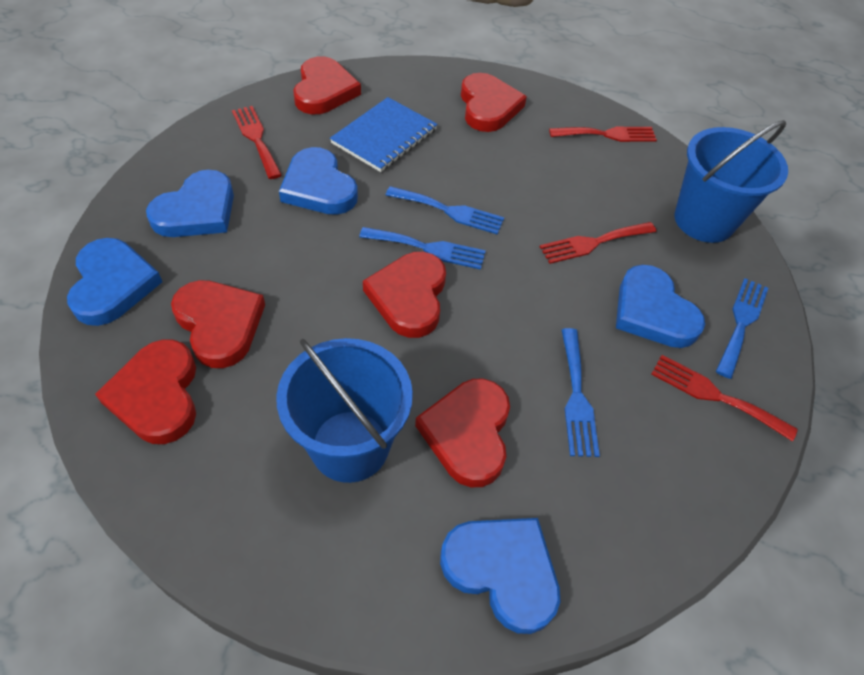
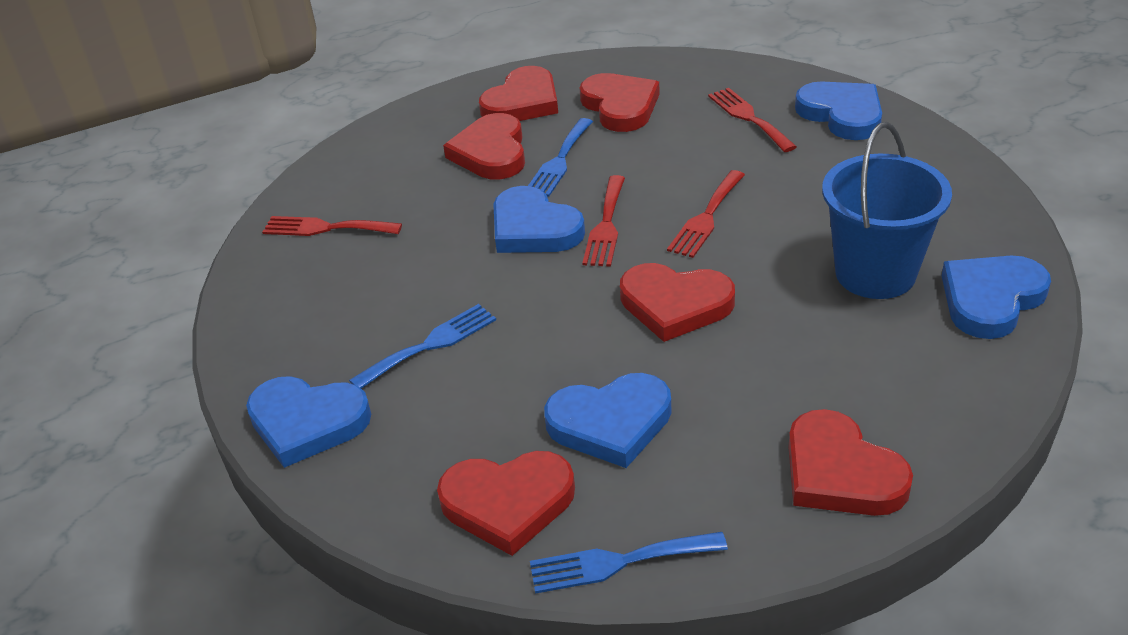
blue bucket: 2 -> 1
blue fork: 4 -> 3
blue notebook: 1 -> 0

